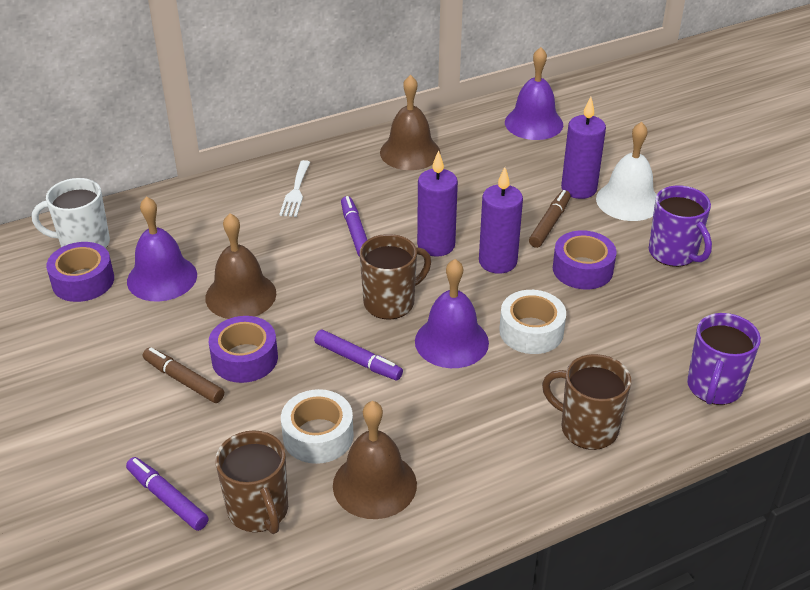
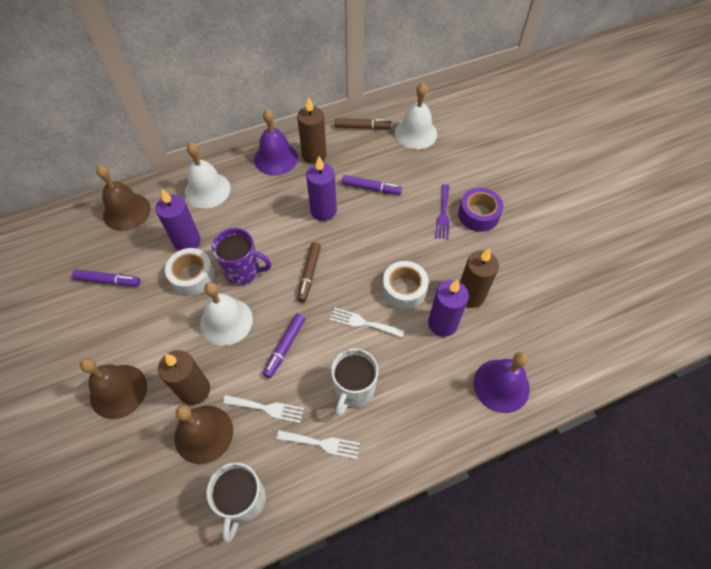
brown candle: 0 -> 3
brown mug: 3 -> 0
purple bell: 3 -> 2
purple fork: 0 -> 1
purple mug: 2 -> 1
purple tape: 3 -> 1
white bell: 1 -> 3
white fork: 1 -> 3
white mug: 1 -> 2

